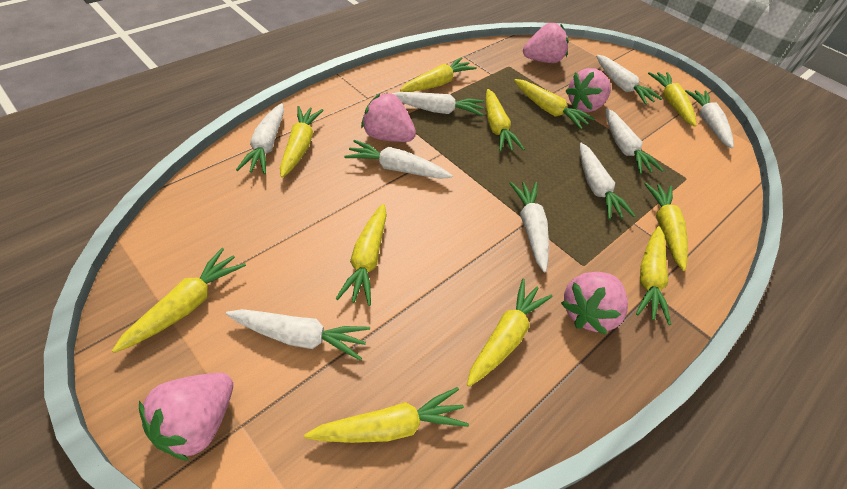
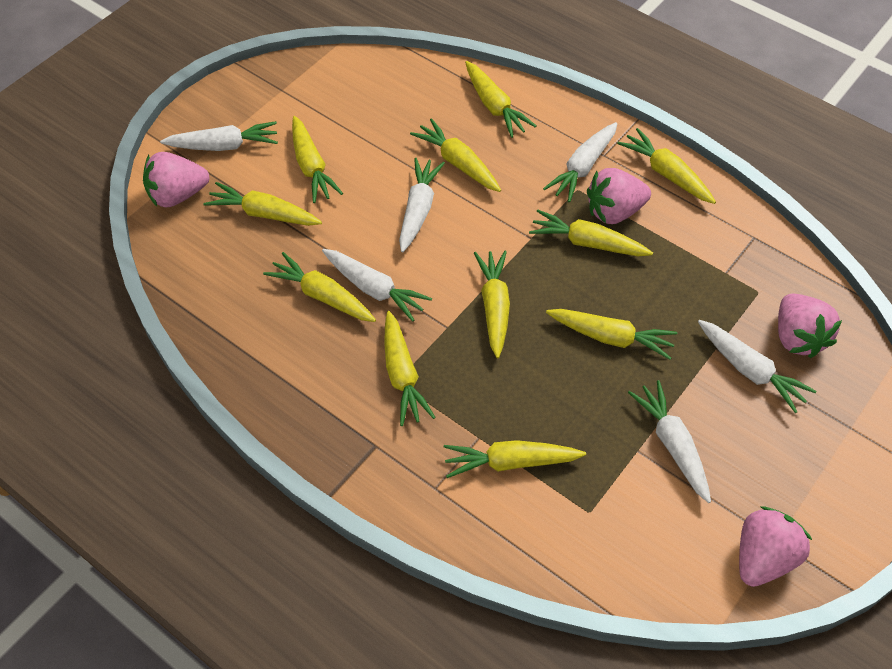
pink strawberry: 5 -> 4
white carrot: 9 -> 6

